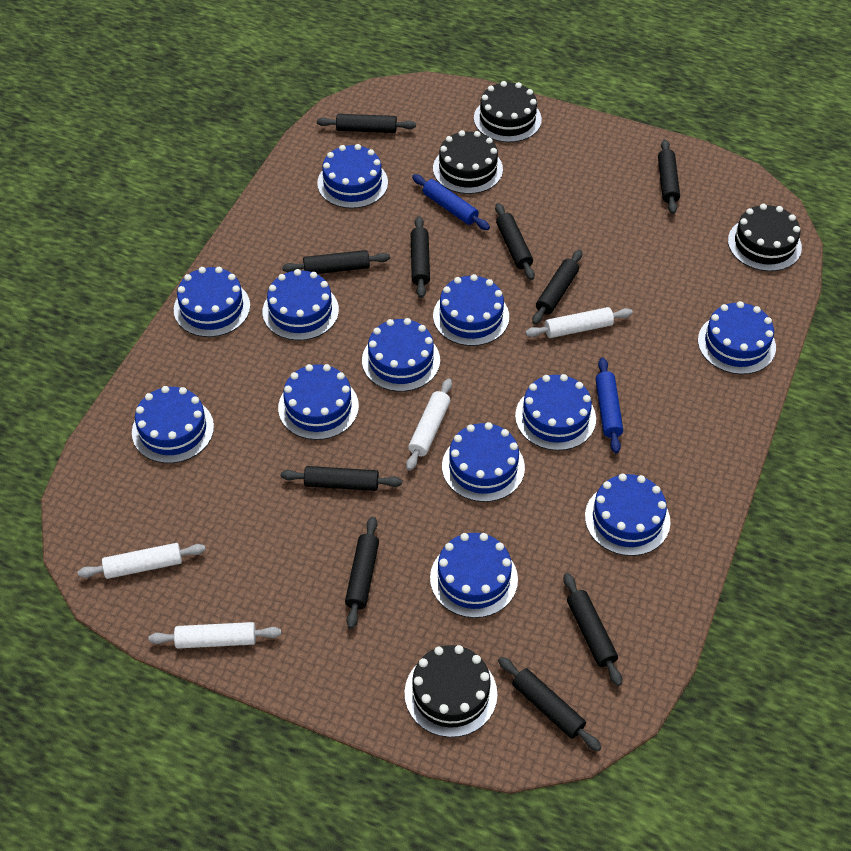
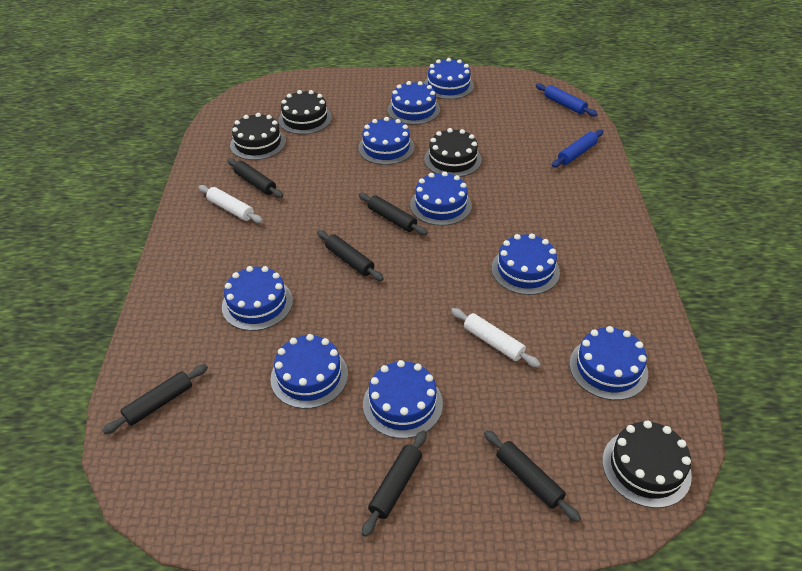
black rolling pin: 10 -> 6
blue cake: 12 -> 9
white rolling pin: 4 -> 2

